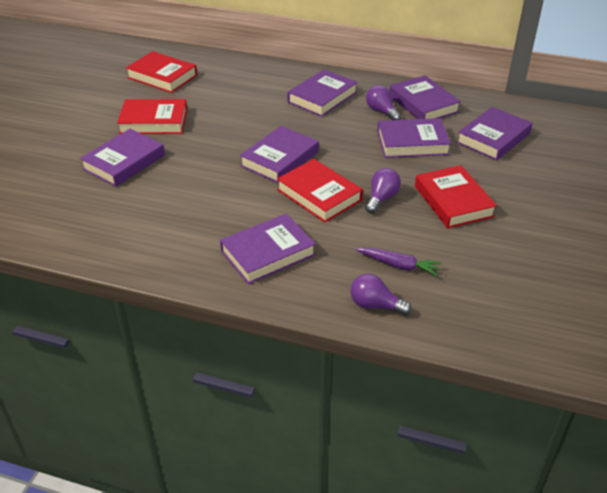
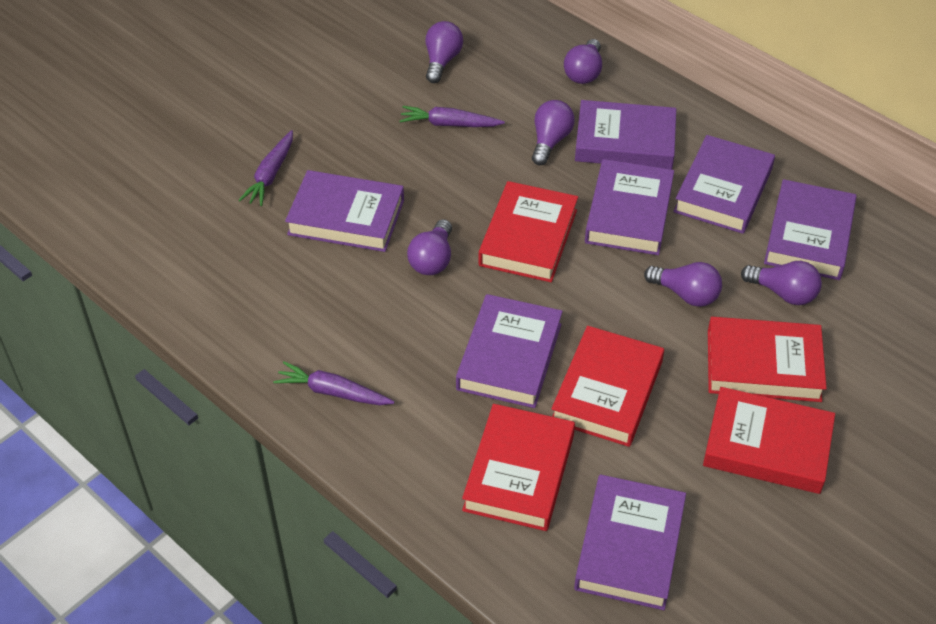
purple carrot: 1 -> 3
purple light bulb: 3 -> 6
red book: 4 -> 5

